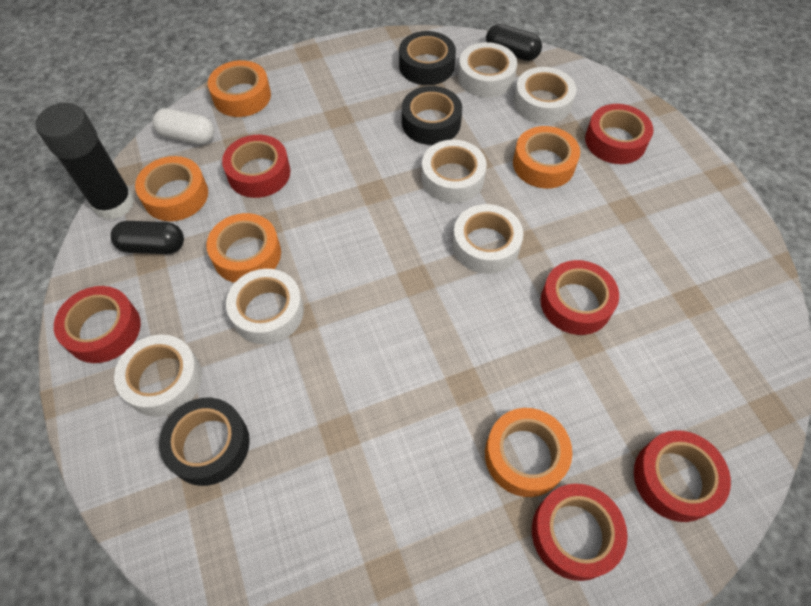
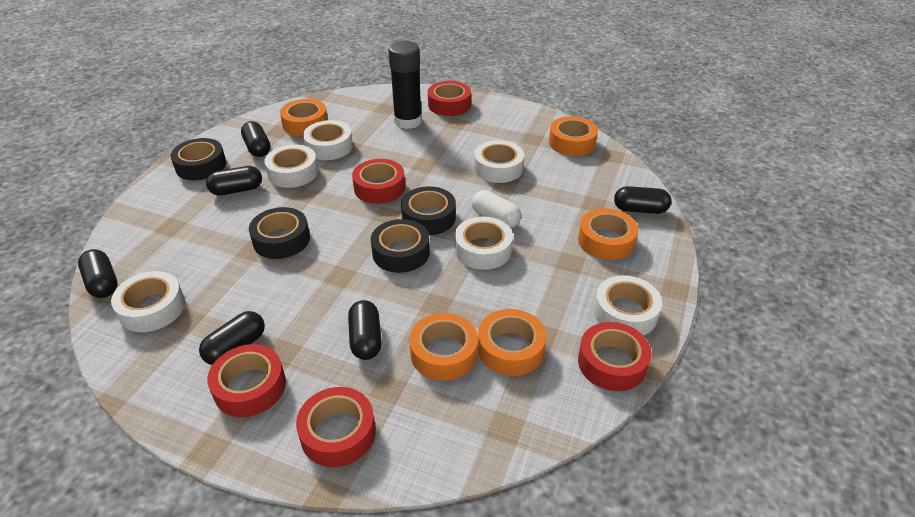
black capsule: 2 -> 6
black tape: 3 -> 4
red tape: 6 -> 5

